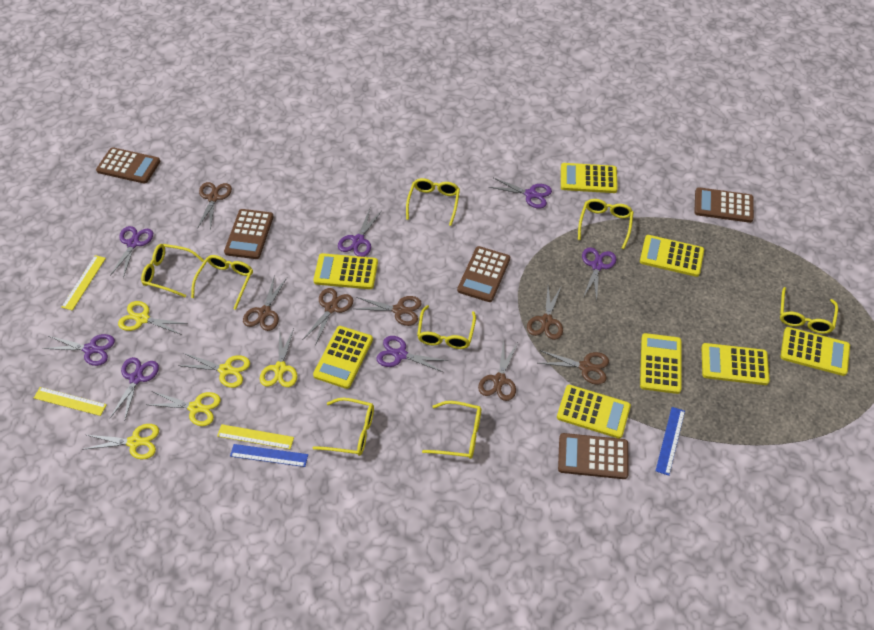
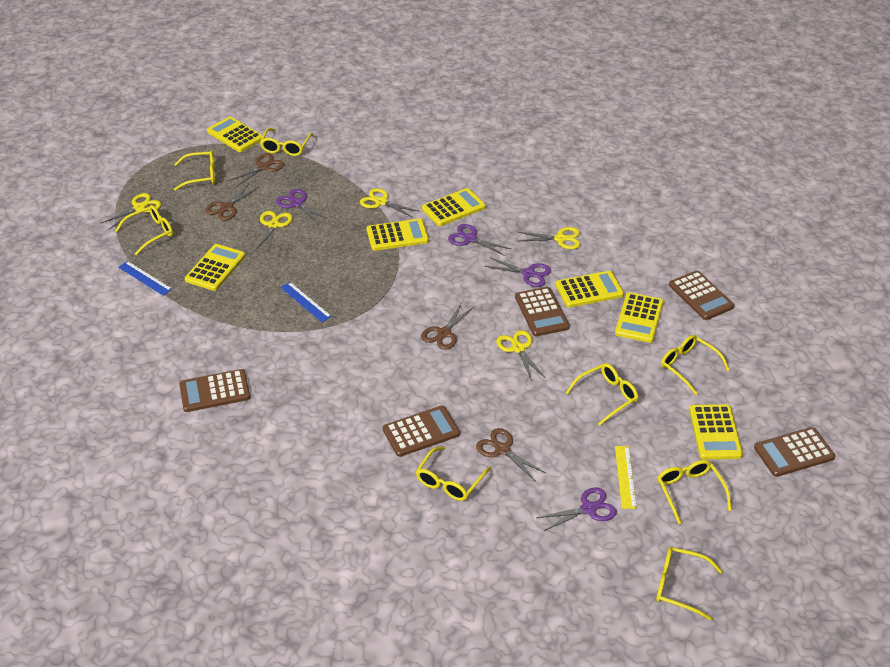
brown scissors: 7 -> 4
purple scissors: 7 -> 4
yellow calculator: 8 -> 7
yellow ruler: 3 -> 1

